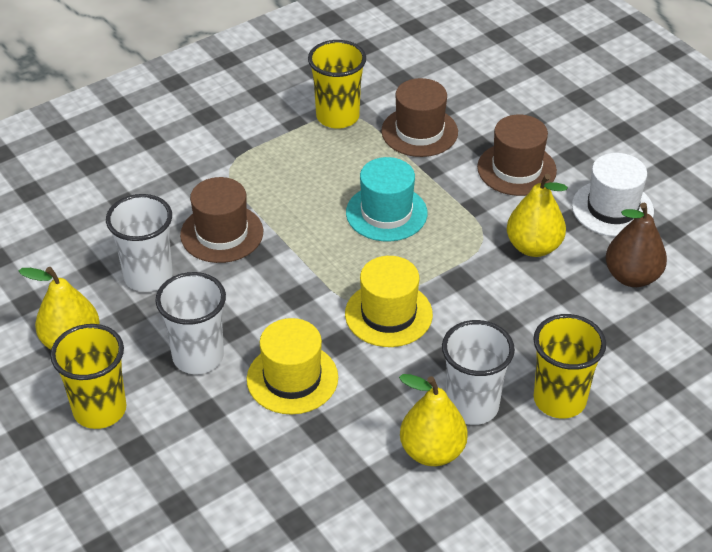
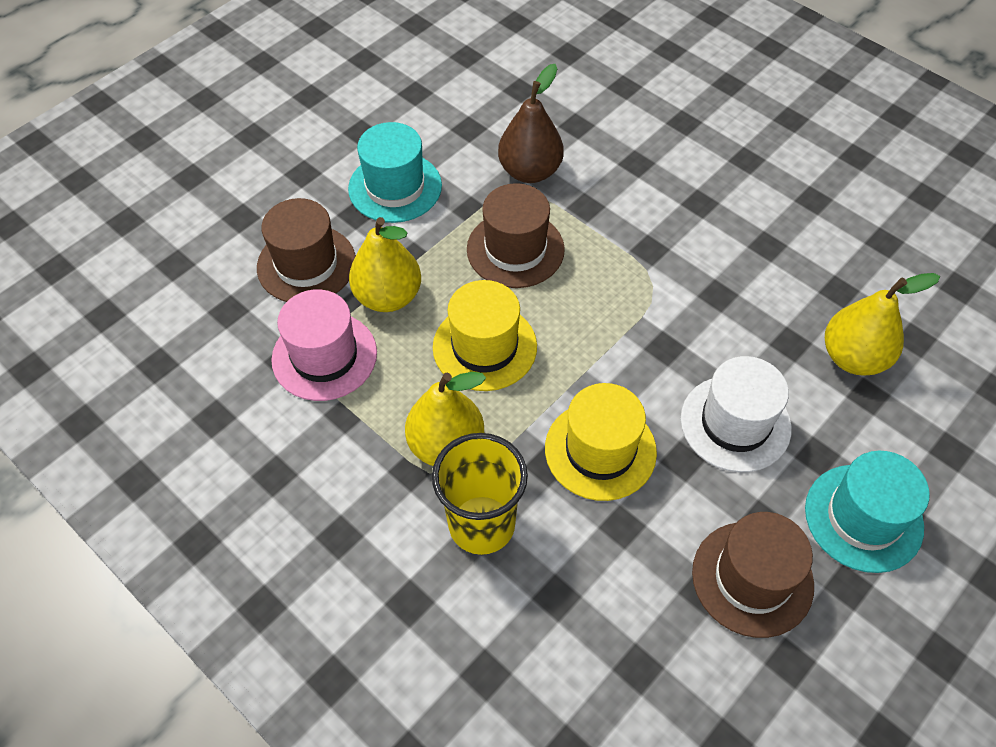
pink hat: 0 -> 1
turquoise hat: 1 -> 2
white cup: 3 -> 0
yellow cup: 3 -> 1

